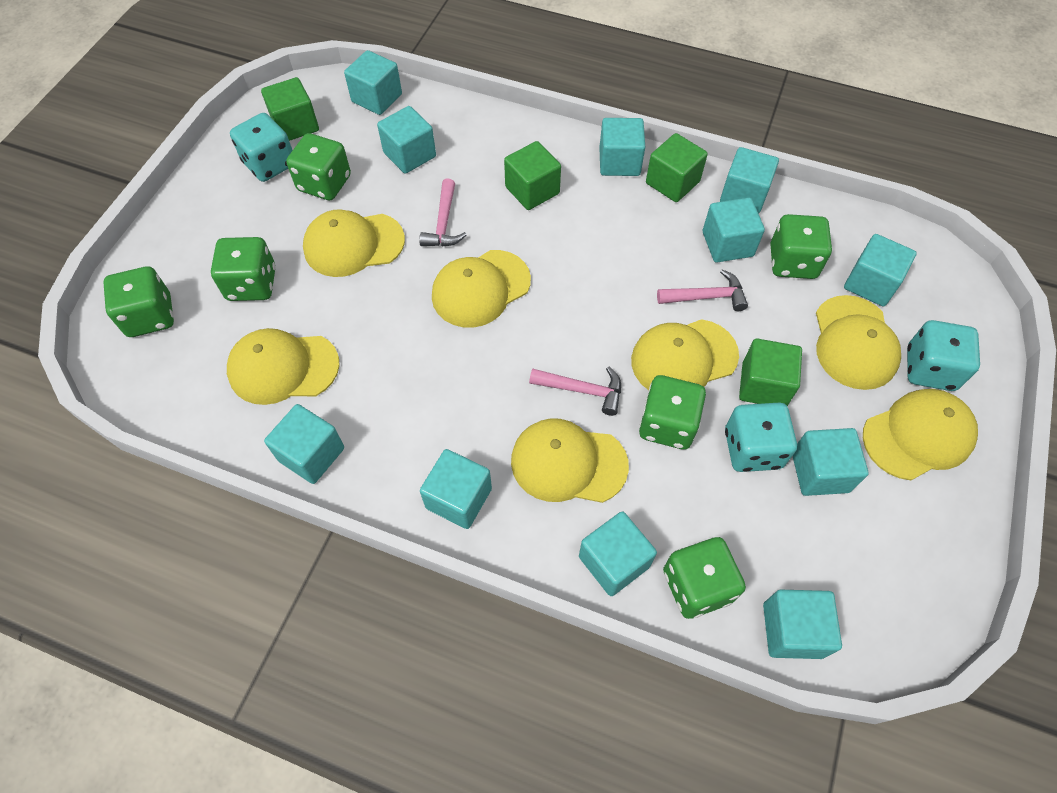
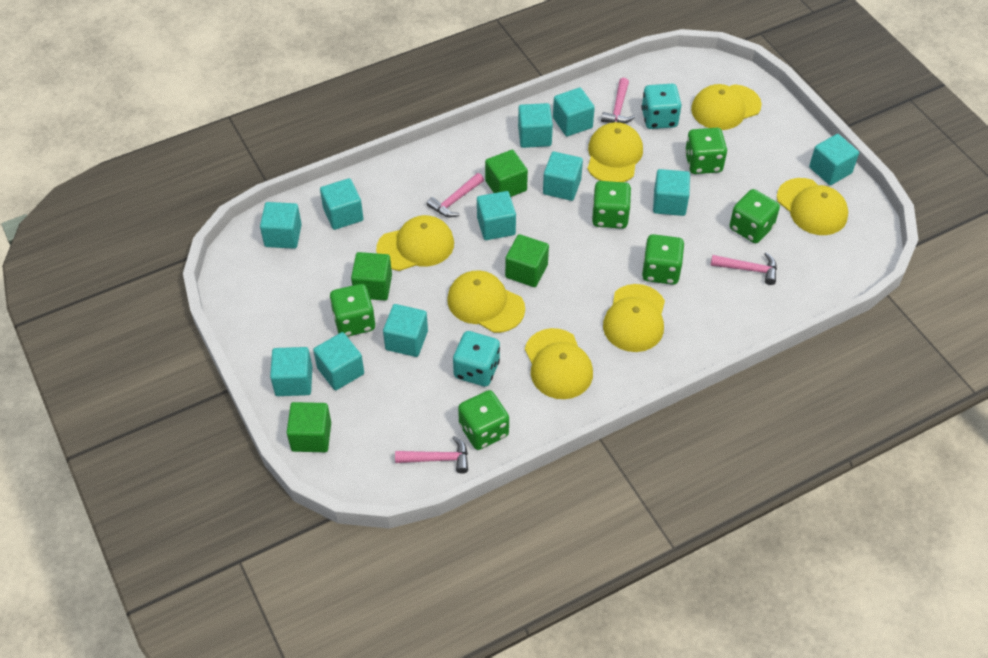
pink hammer: 3 -> 4
turquoise dice: 3 -> 2

